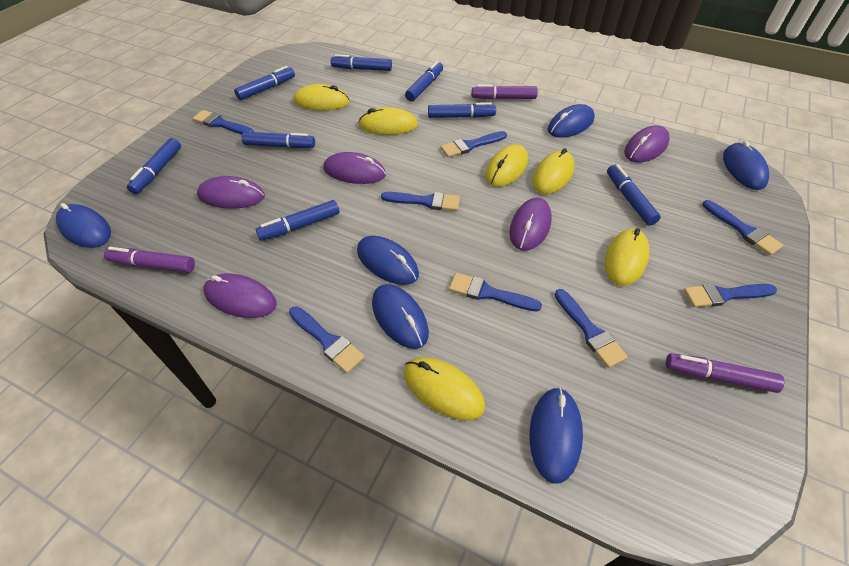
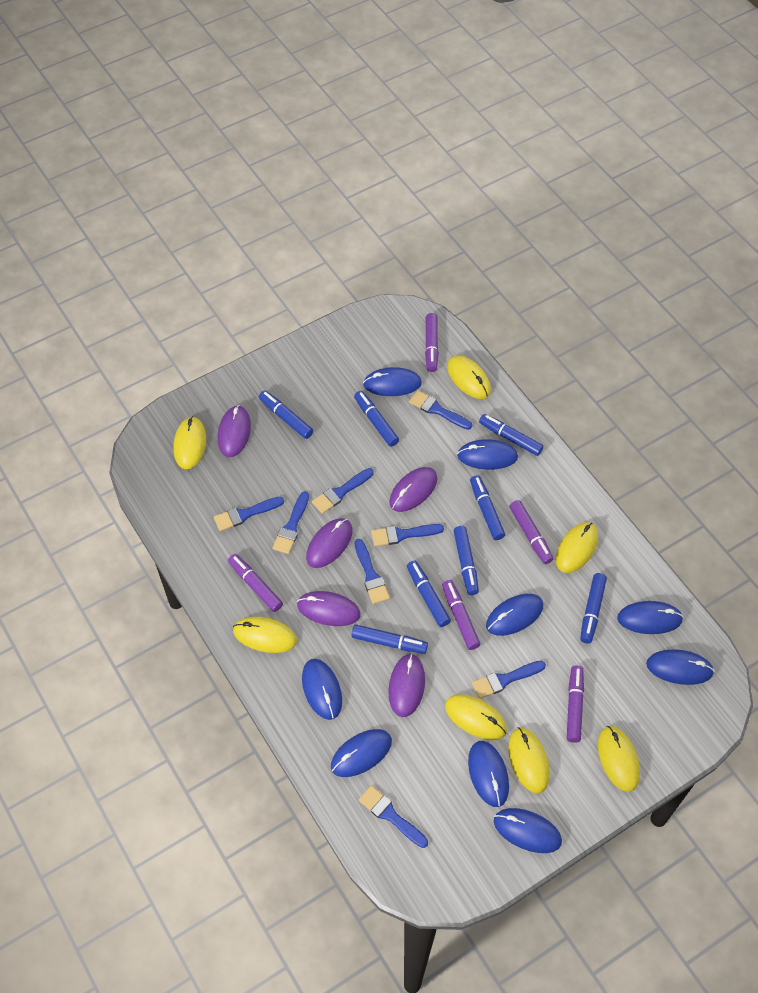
blue mouse: 6 -> 9
purple marker: 3 -> 5
yellow mouse: 6 -> 7

